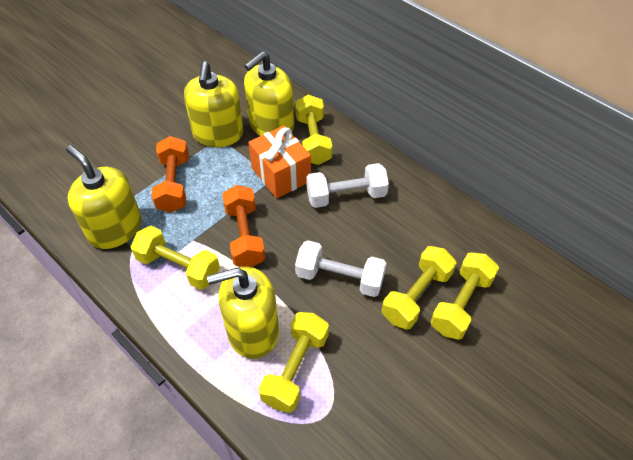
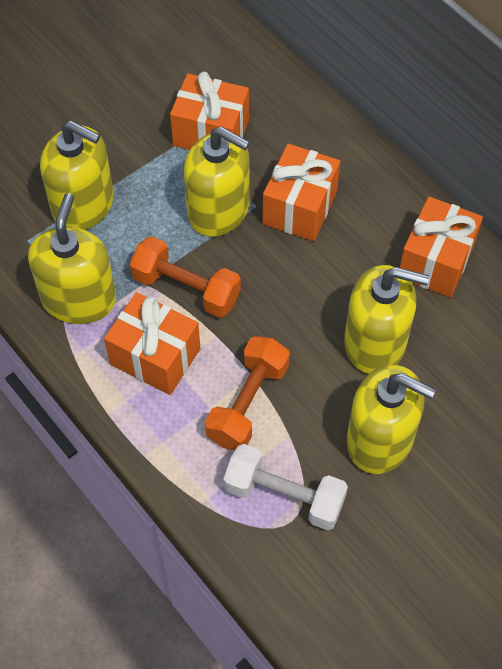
orange gift: 1 -> 4
white dumbbell: 2 -> 1
yellow dumbbell: 5 -> 0
yellow soap dispenser: 4 -> 5

